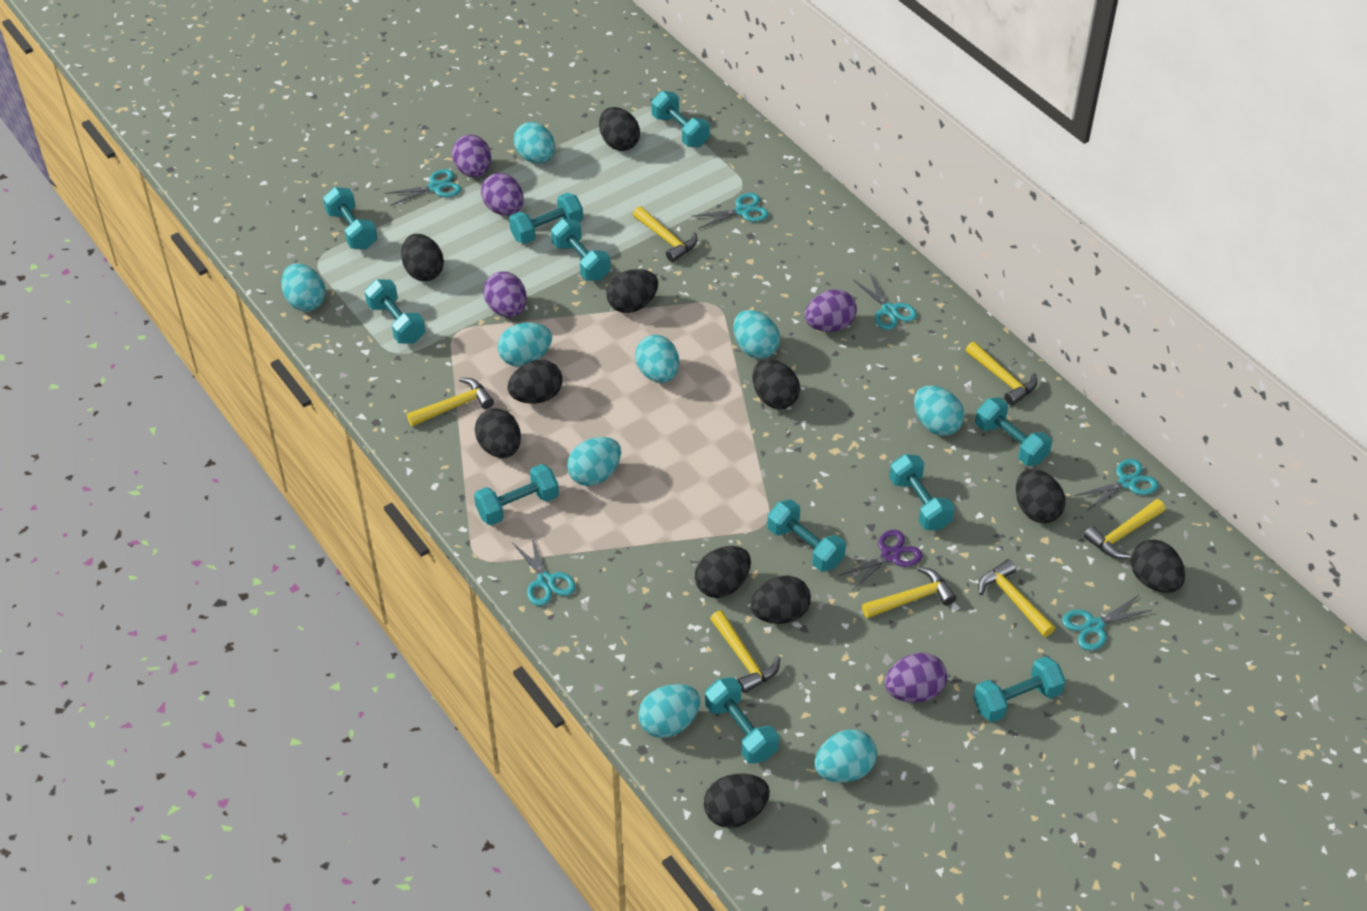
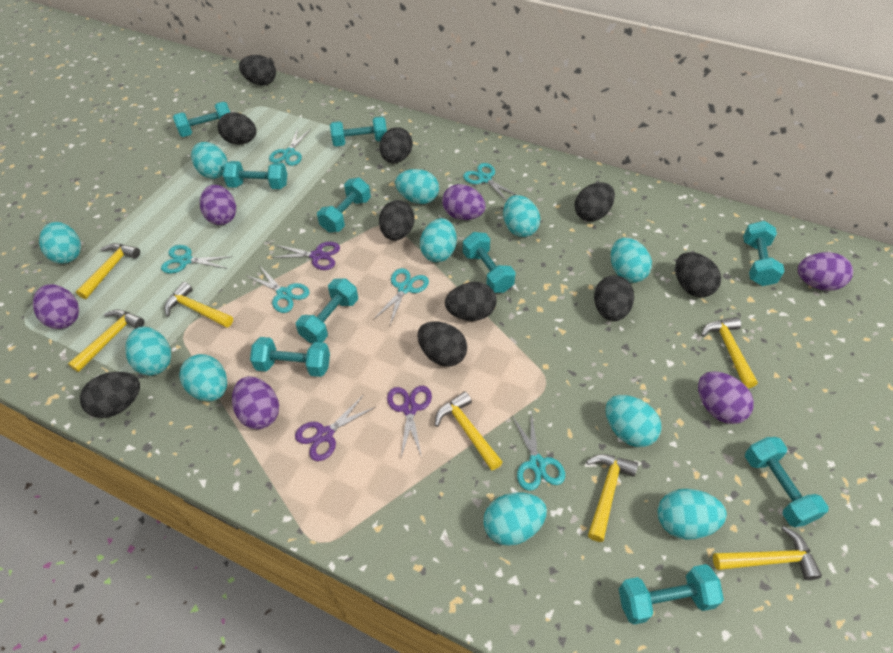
black egg: 11 -> 10
purple egg: 5 -> 6
purple scissors: 1 -> 3
turquoise dumbbell: 11 -> 10
turquoise egg: 9 -> 11

